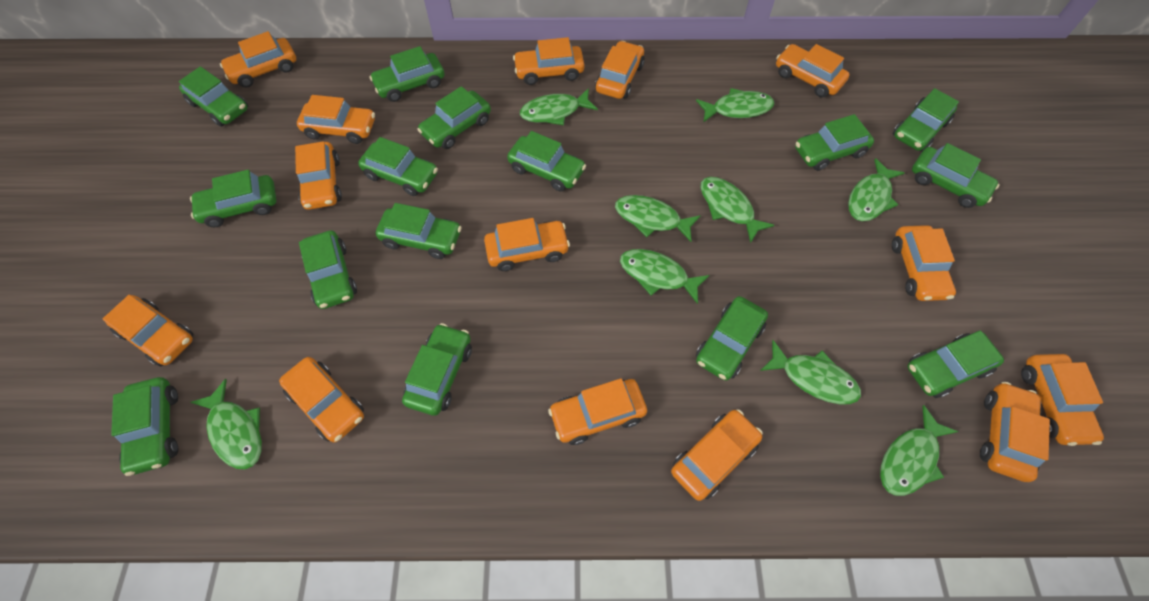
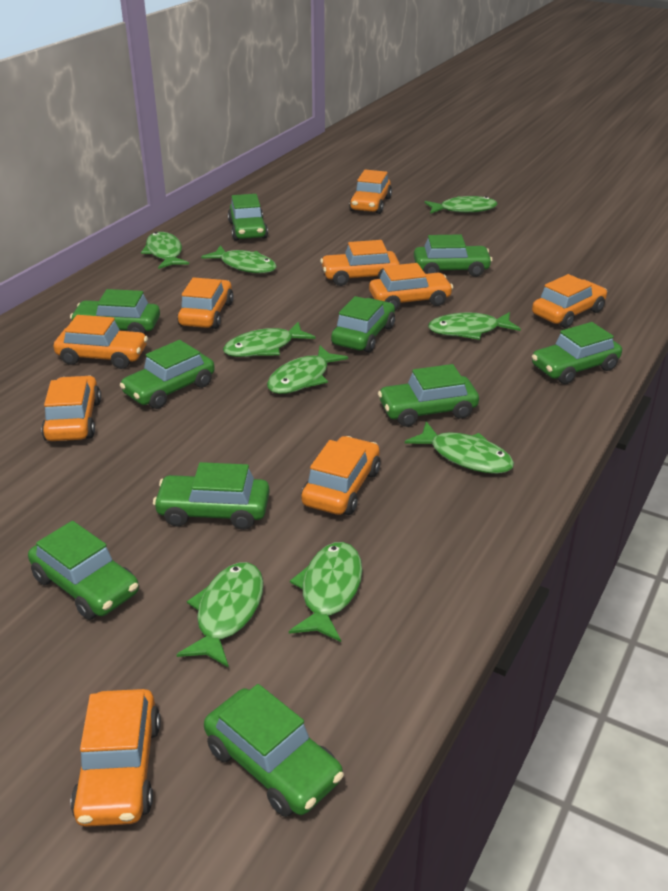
green car: 15 -> 10
orange car: 14 -> 9

